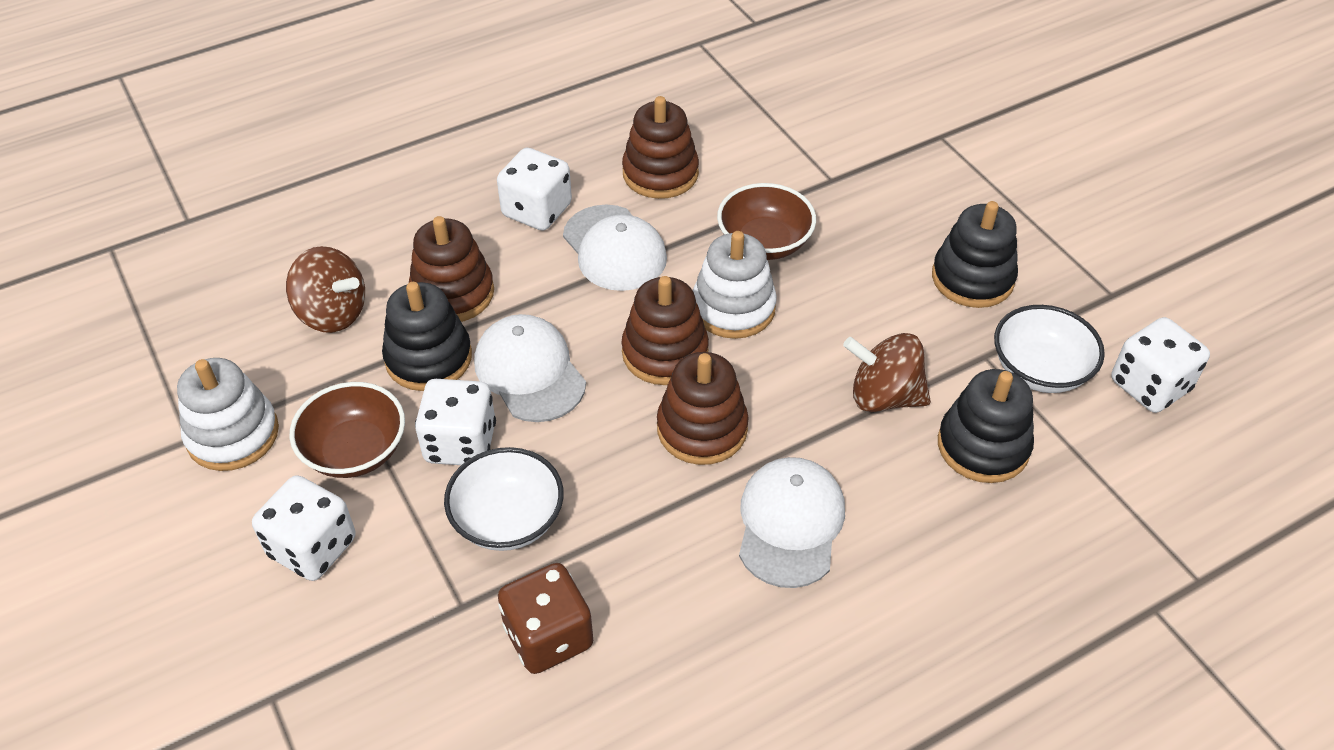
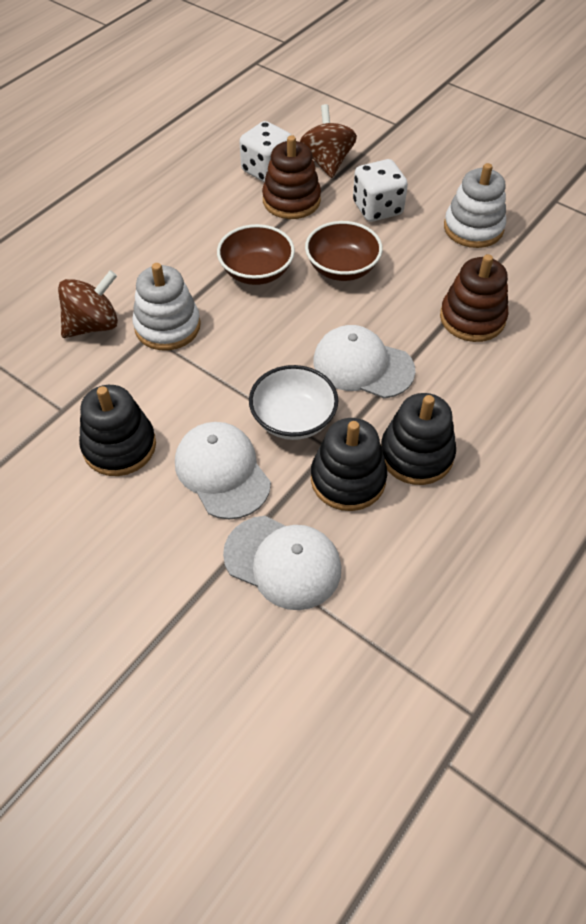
brown dice: 1 -> 0
brown stacking toy: 4 -> 2
white bowl: 2 -> 1
white dice: 4 -> 2

